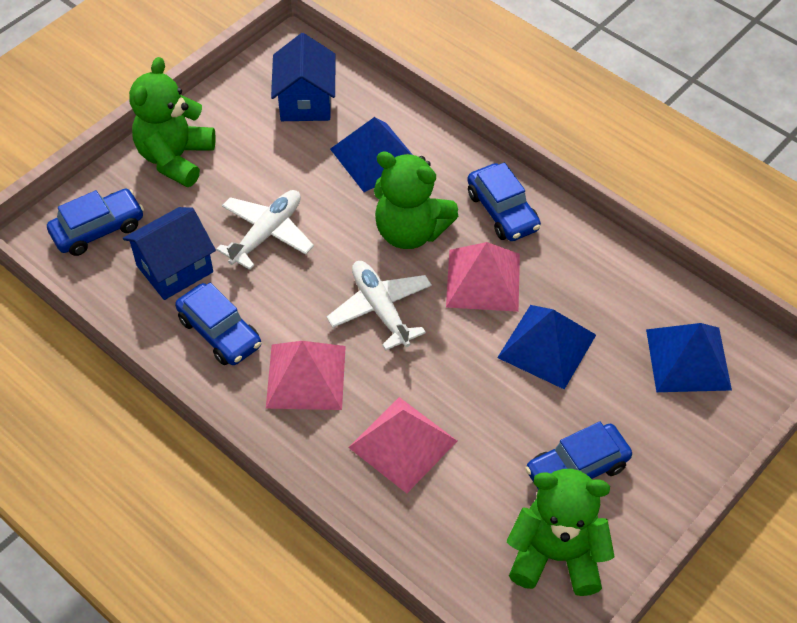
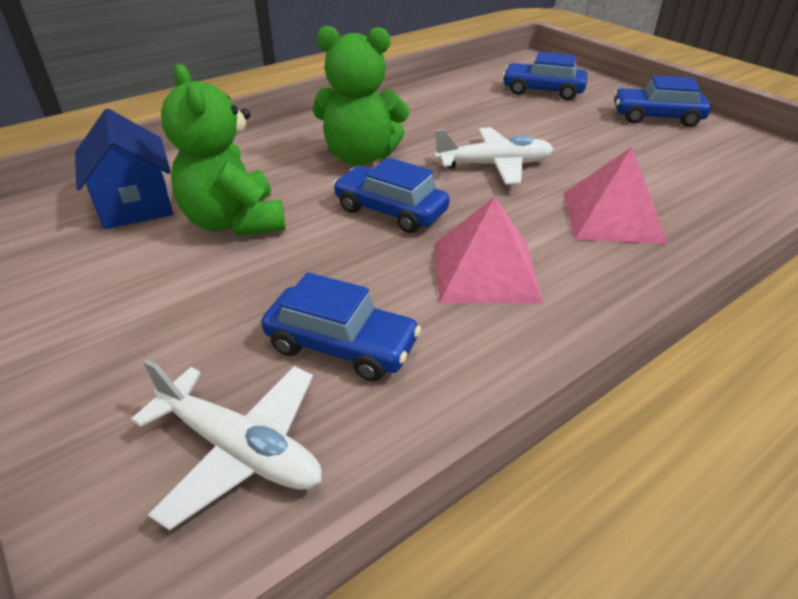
blue house: 2 -> 1
blue pyramid: 3 -> 0
green teddy bear: 3 -> 2
pink pyramid: 3 -> 2

